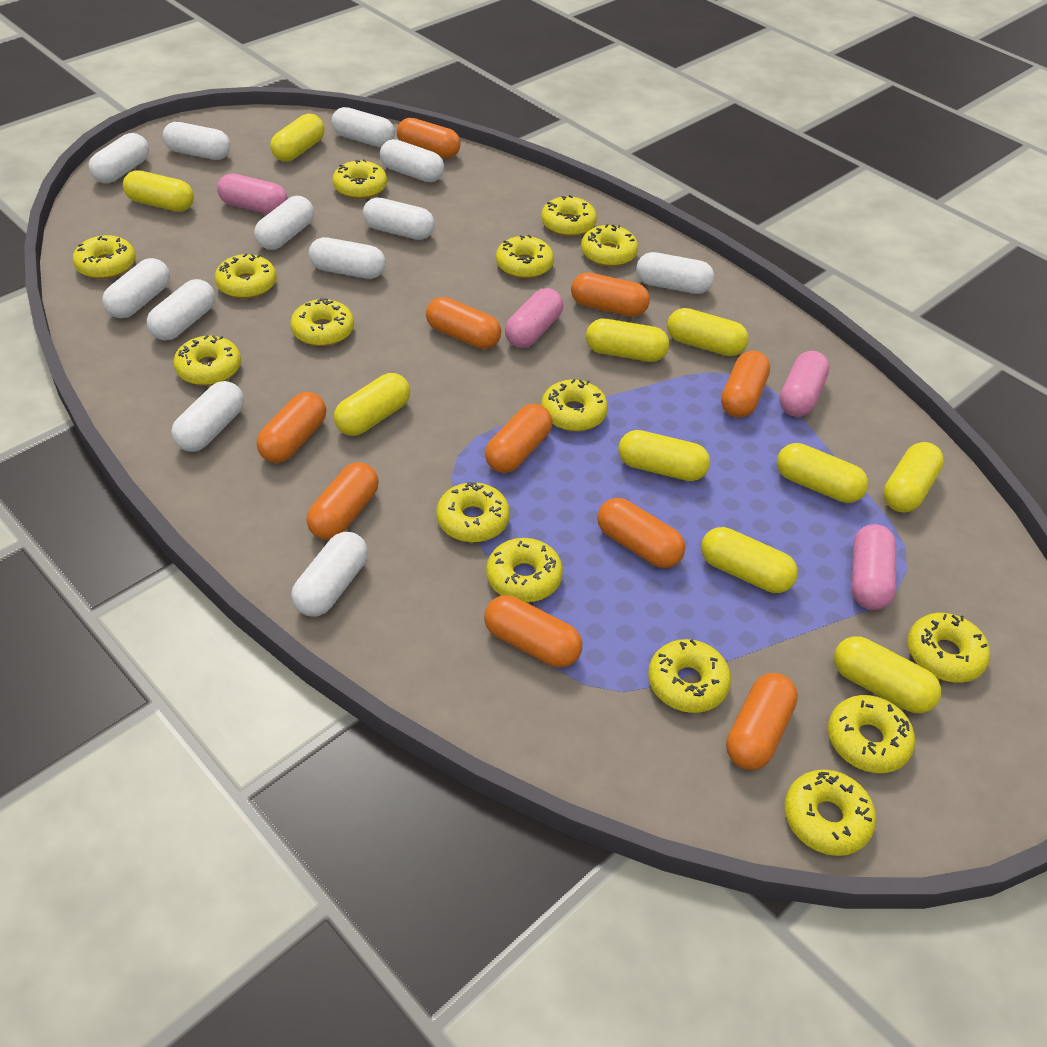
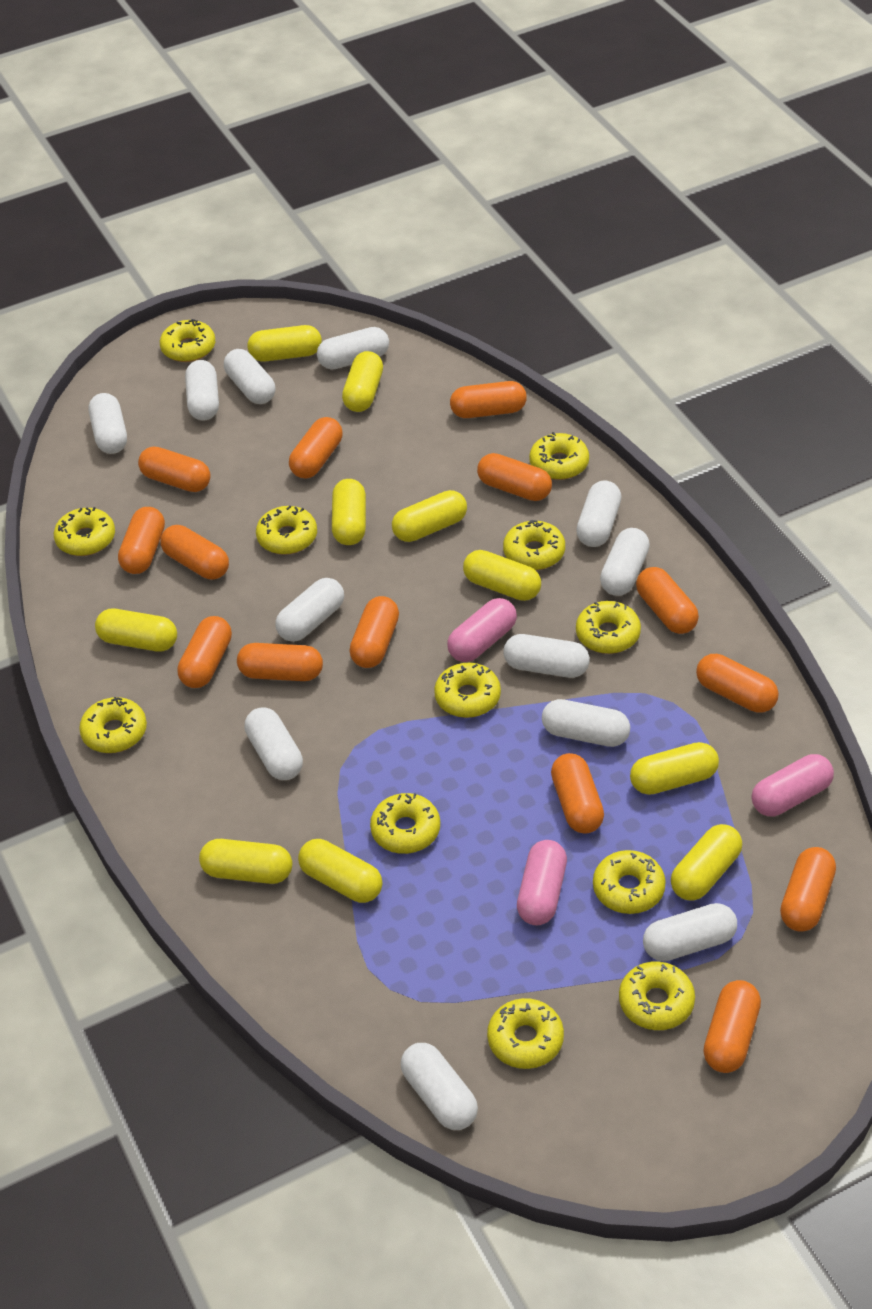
orange capsule: 10 -> 14
pink capsule: 4 -> 3
yellow donut: 15 -> 12

